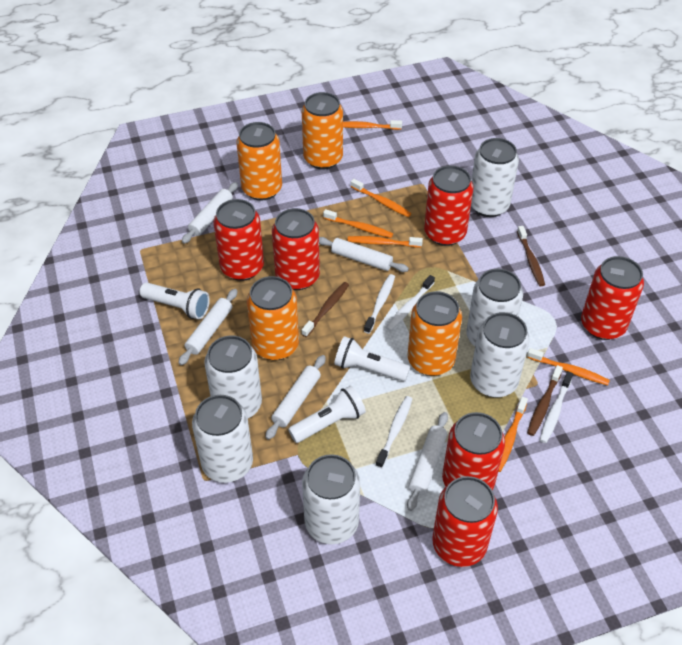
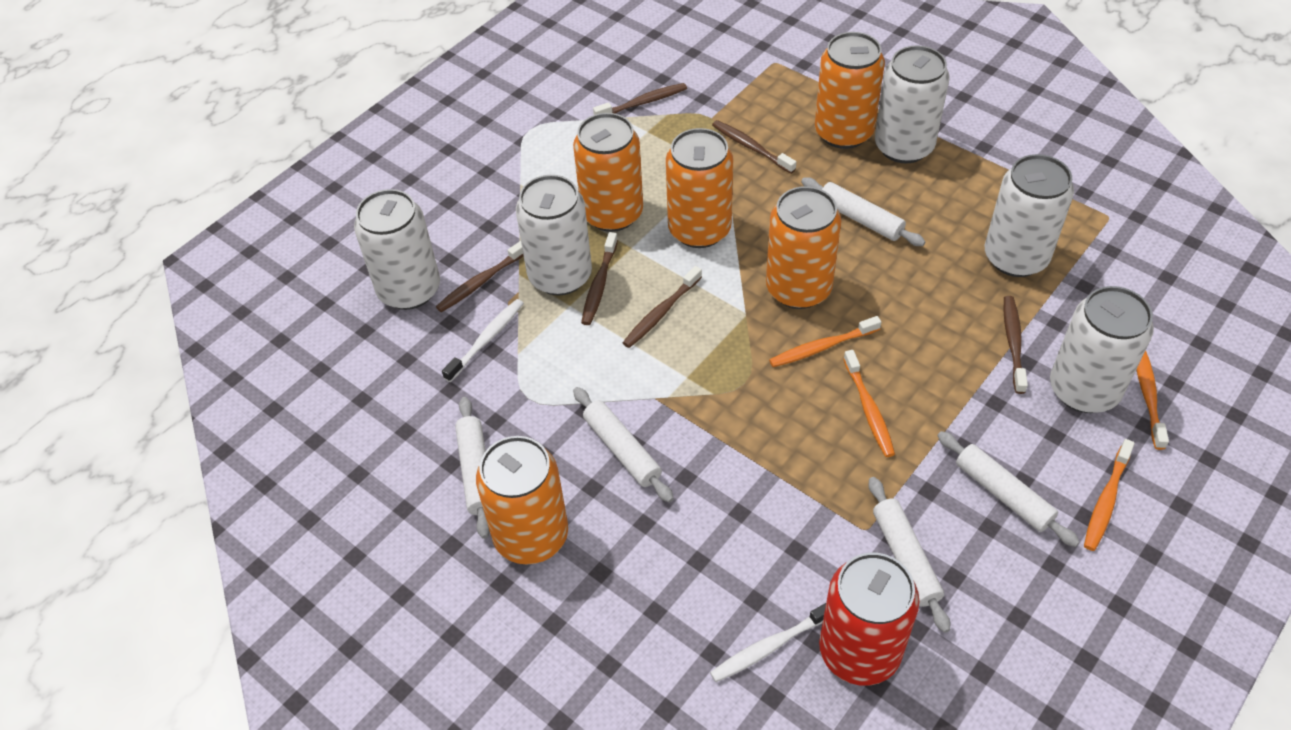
brown toothbrush: 3 -> 6
orange can: 4 -> 5
orange toothbrush: 6 -> 4
red can: 6 -> 1
white can: 6 -> 5
white flashlight: 3 -> 0
white toothbrush: 4 -> 2

